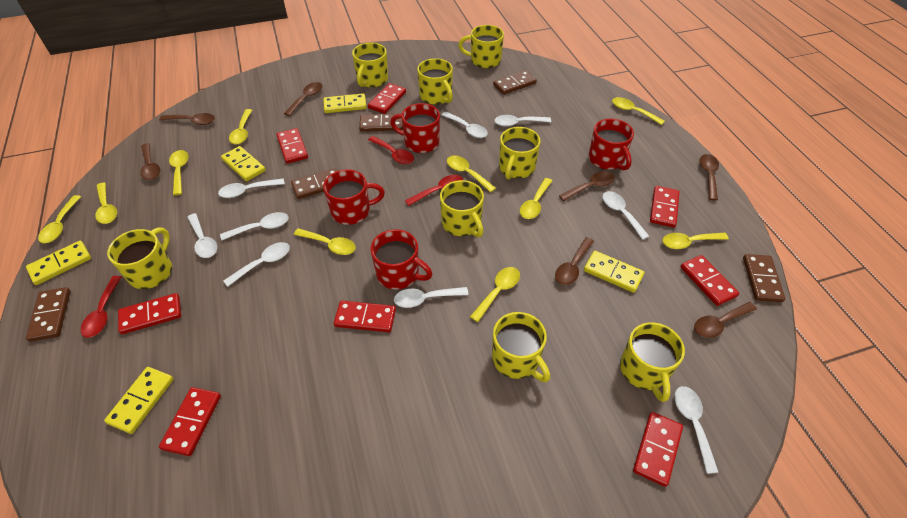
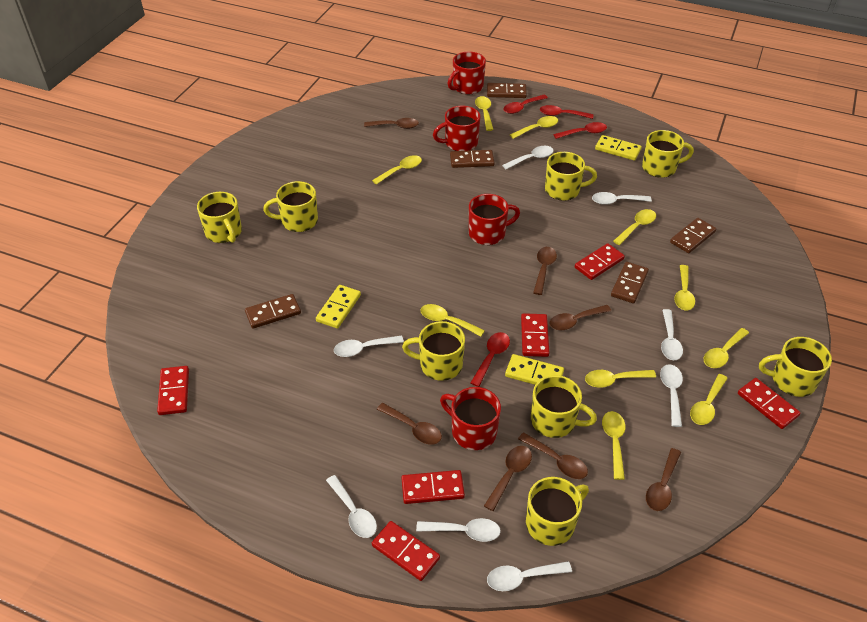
red domino: 8 -> 6
red spoon: 3 -> 4
white spoon: 9 -> 8
yellow domino: 5 -> 3

